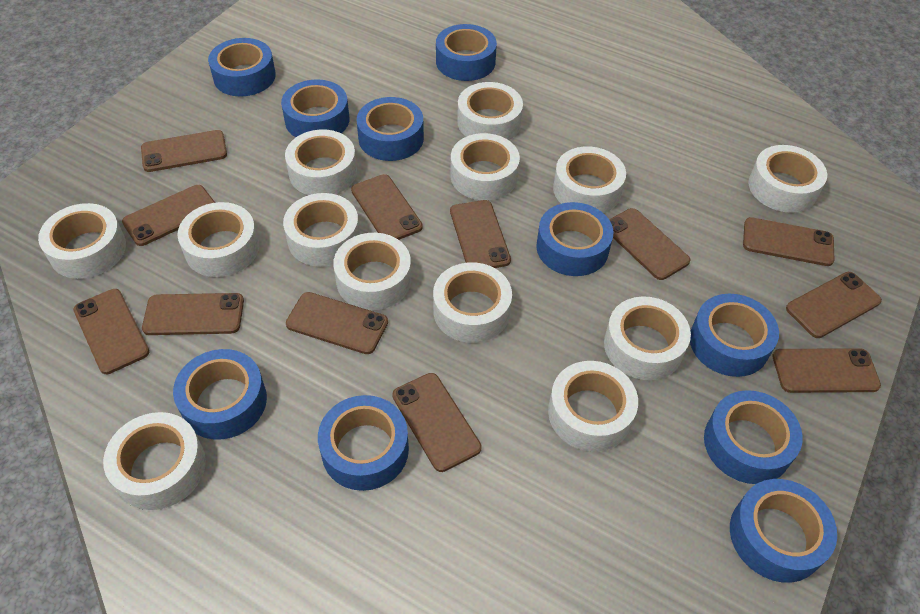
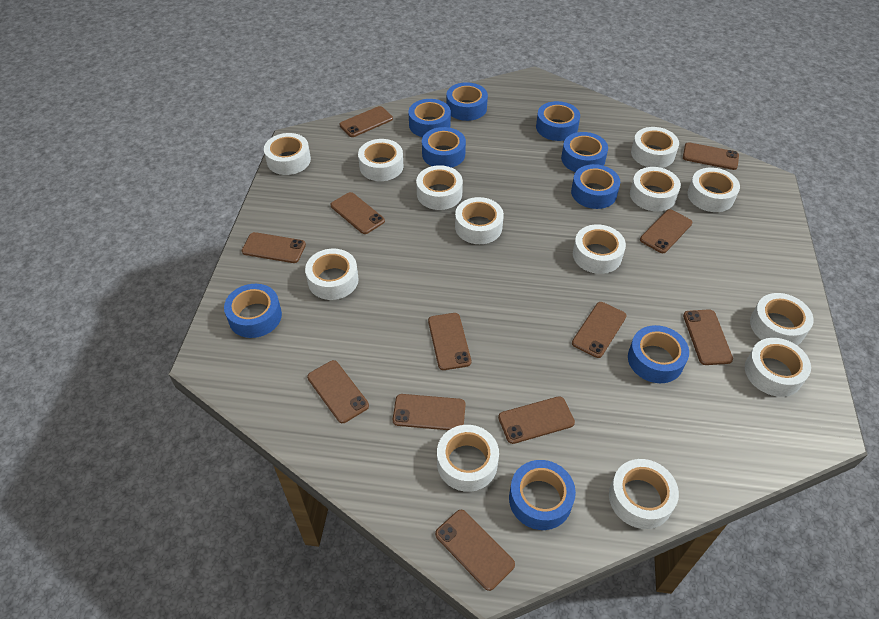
blue tape: 10 -> 9

